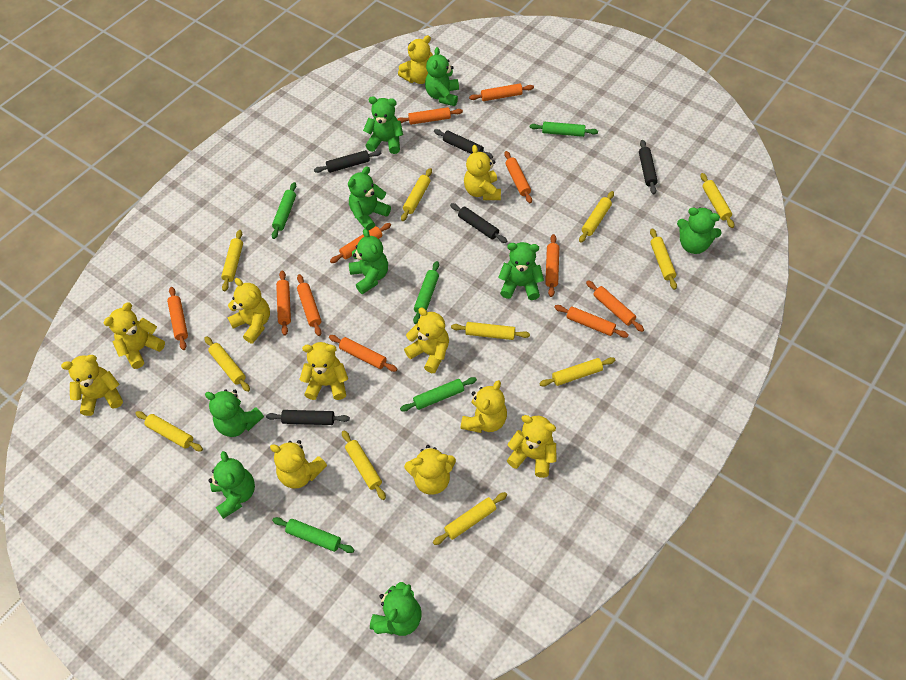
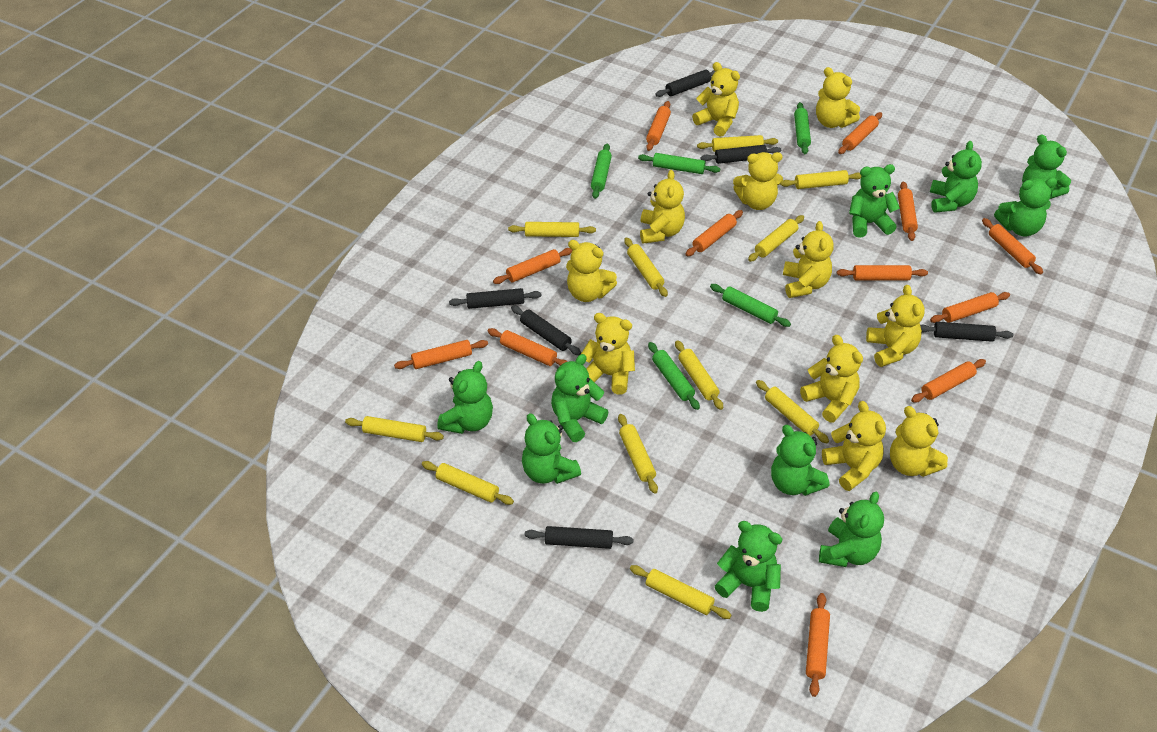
black rolling pin: 5 -> 6
green teddy bear: 9 -> 10
orange rolling pin: 11 -> 12

